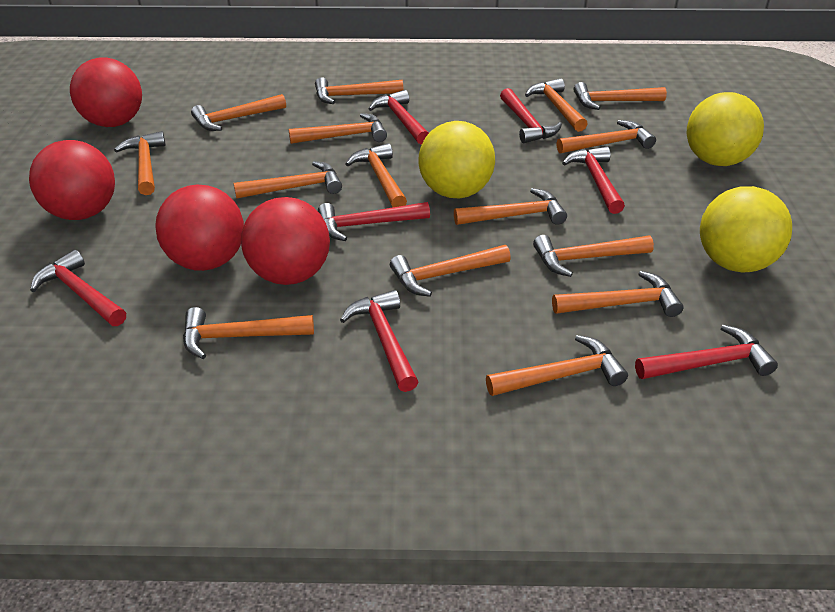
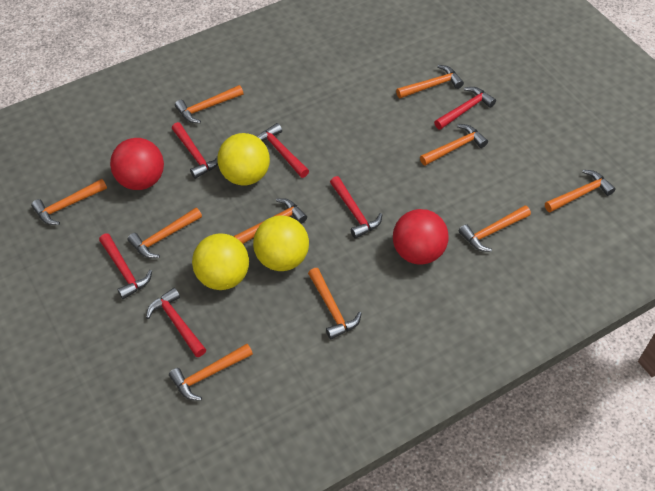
orange hammer: 15 -> 10
red ball: 4 -> 2
red hammer: 7 -> 6

